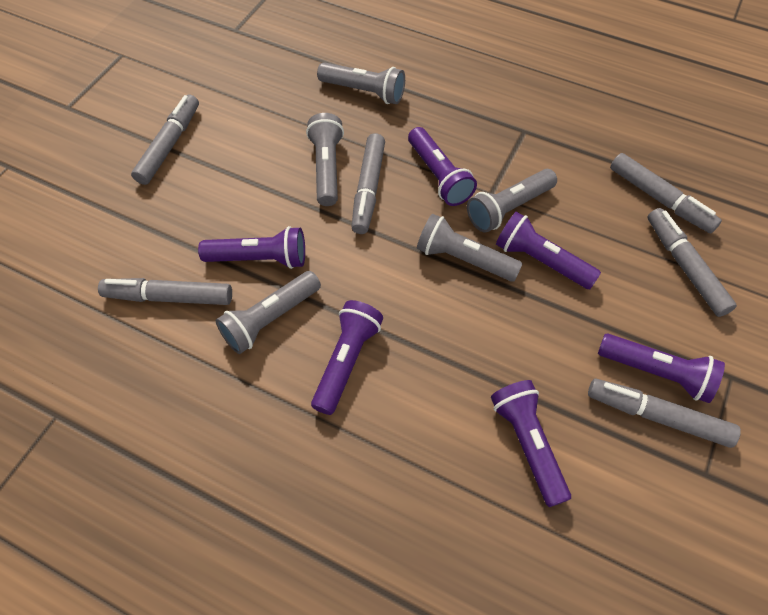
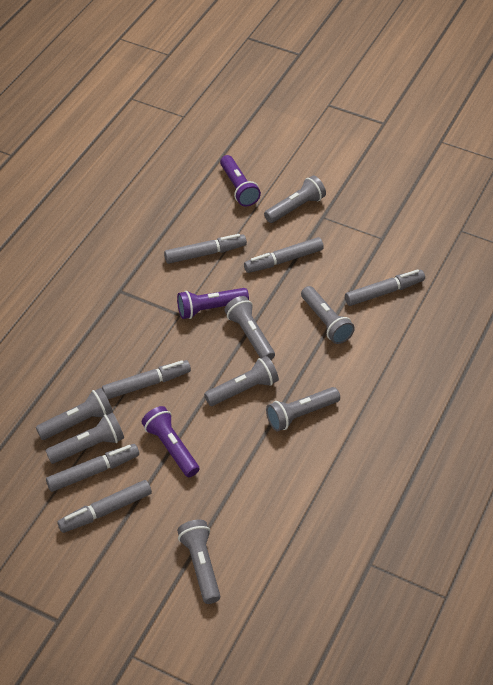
grey flashlight: 5 -> 8
purple flashlight: 6 -> 3

